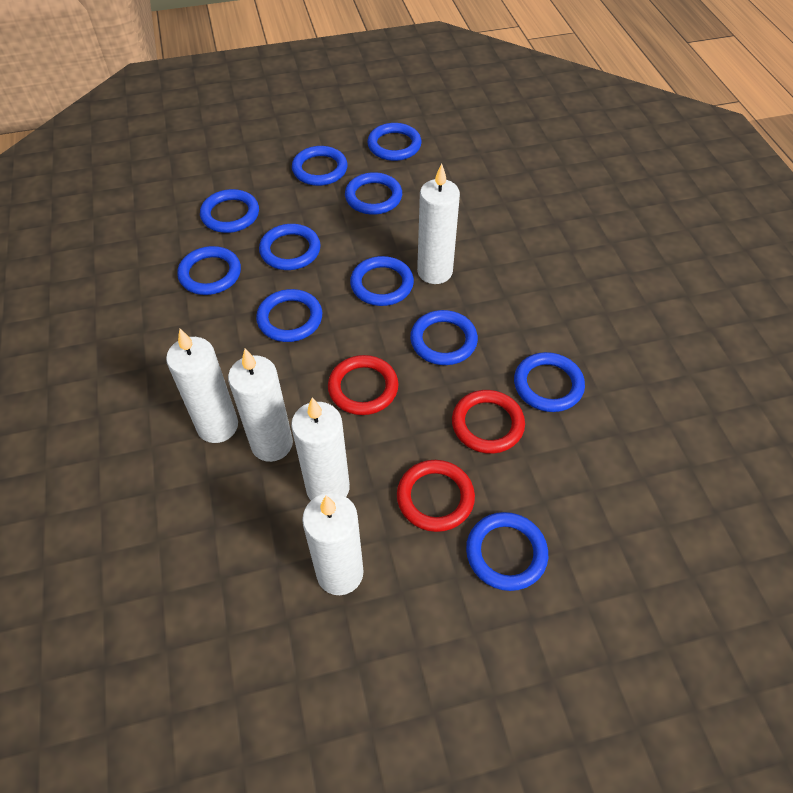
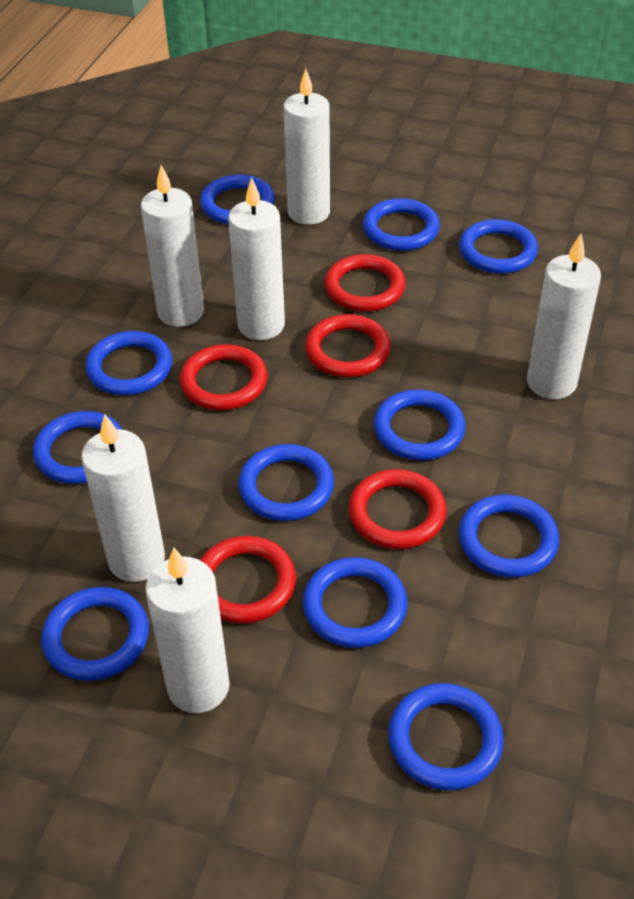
red ring: 3 -> 5
white candle: 5 -> 6

